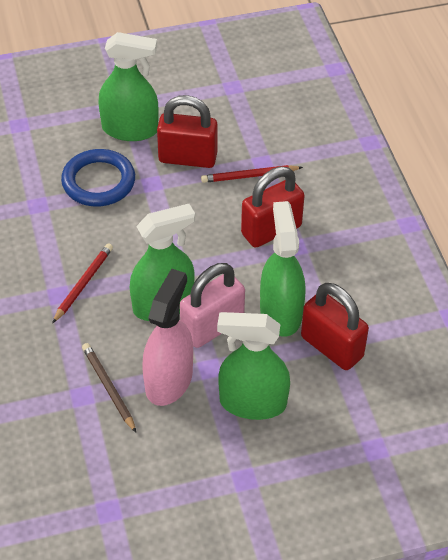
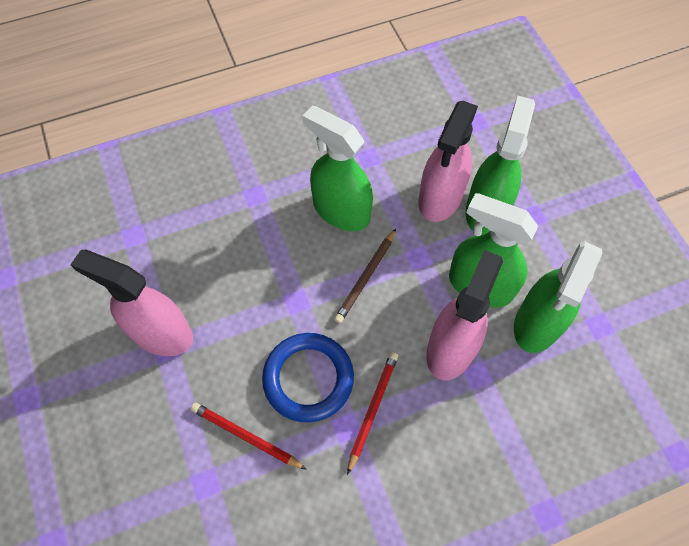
pink padlock: 1 -> 0
pink spray bottle: 1 -> 3
red padlock: 3 -> 0

